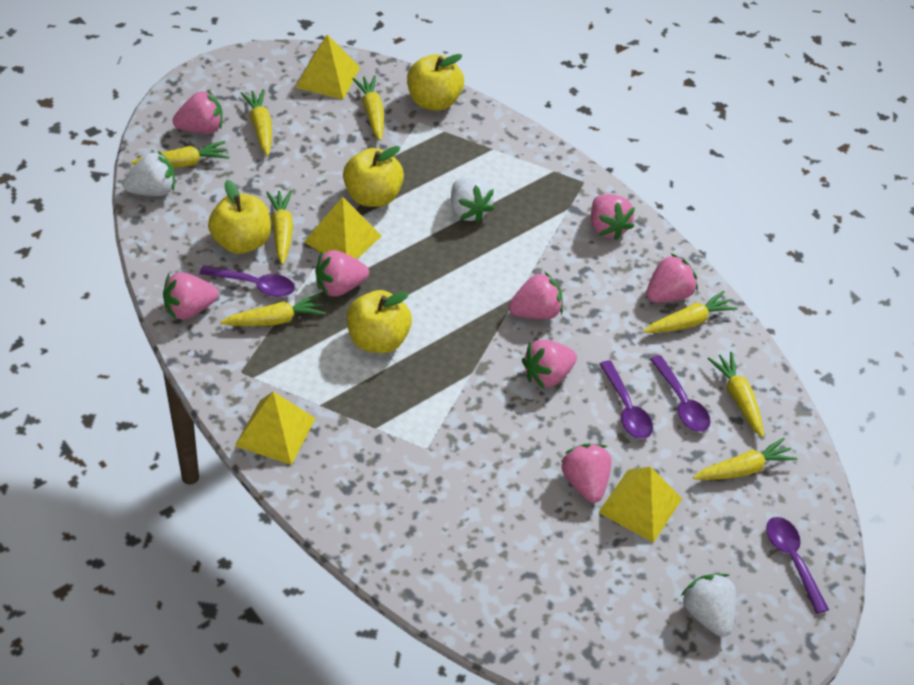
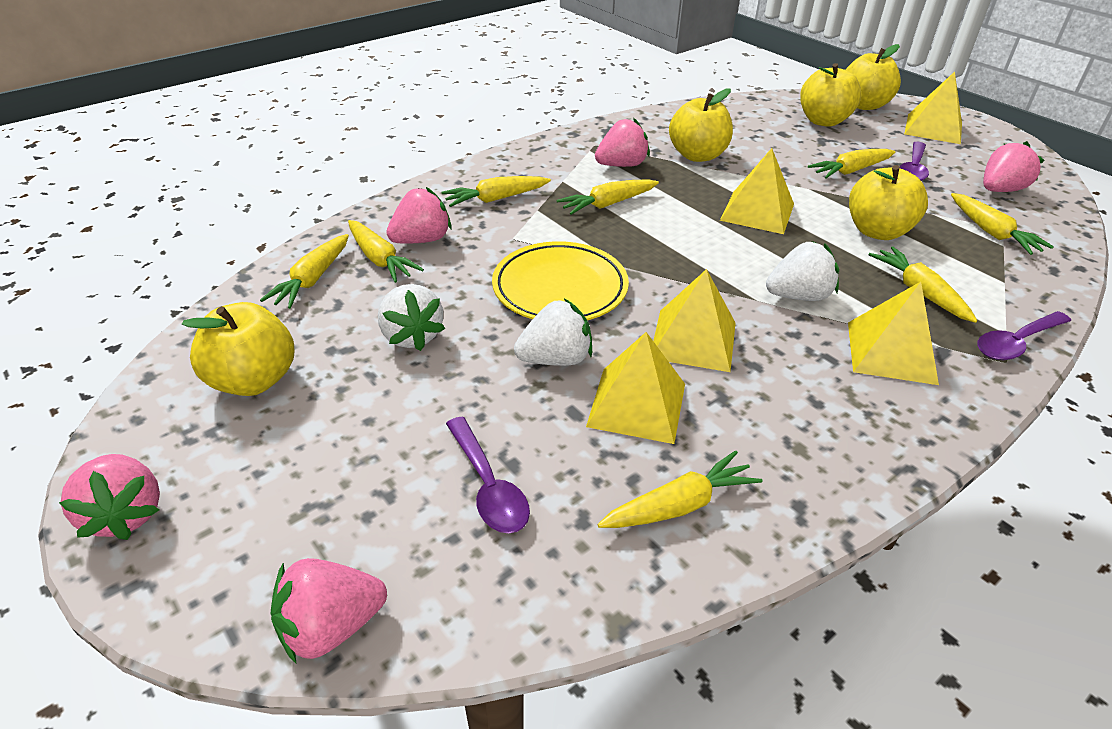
pink strawberry: 8 -> 5
purple spoon: 4 -> 3
yellow apple: 4 -> 5
yellow plate: 0 -> 1
yellow pyramid: 4 -> 5

